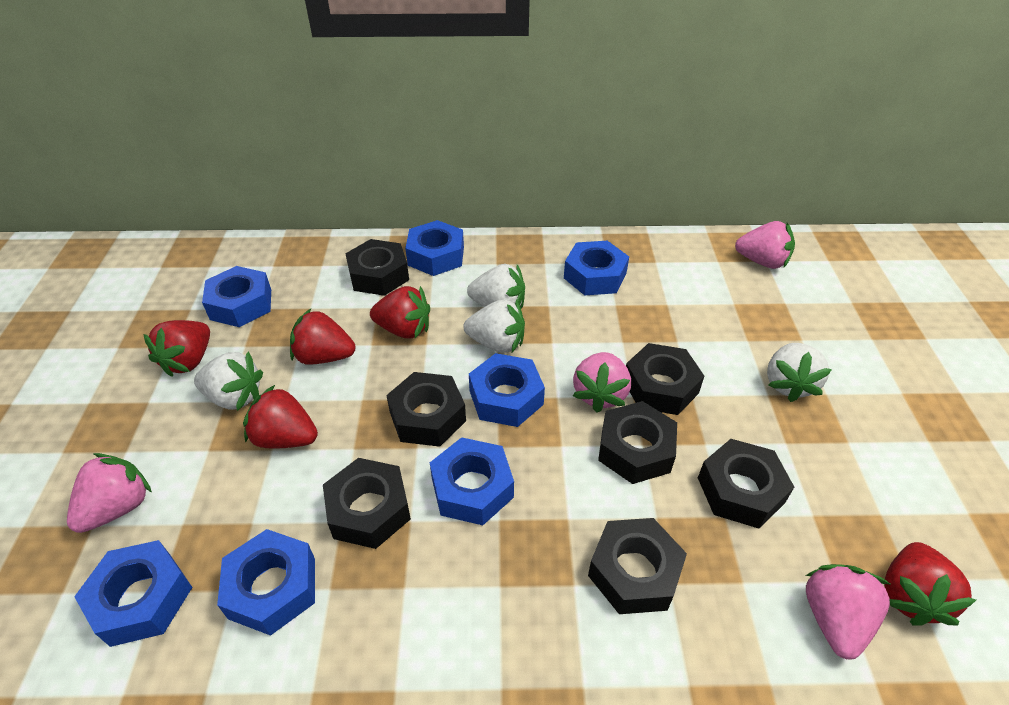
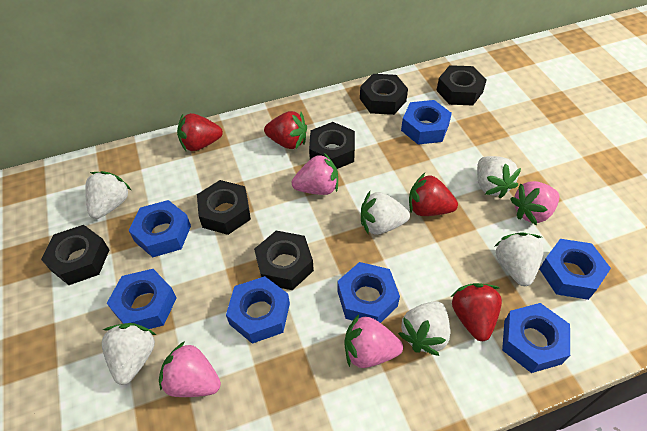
black nut: 7 -> 6
red strawberry: 5 -> 4
white strawberry: 4 -> 6

